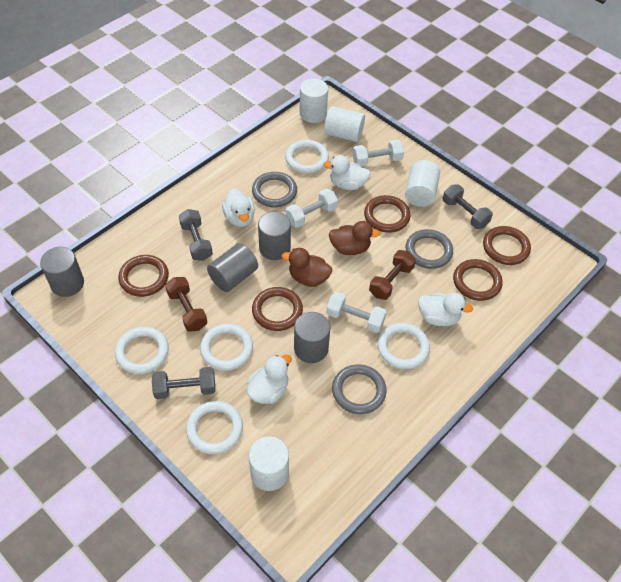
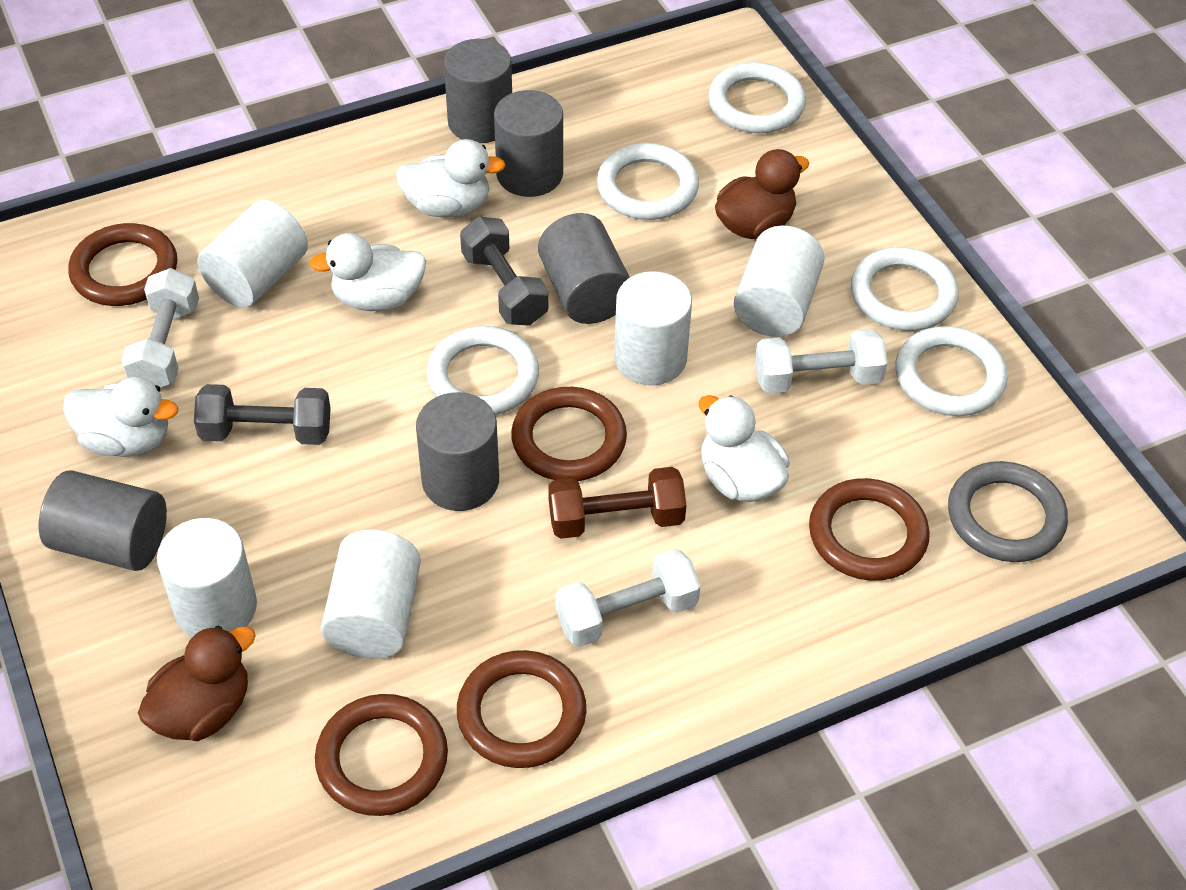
brown dumbbell: 2 -> 1
grey cylinder: 4 -> 5
grey dumbbell: 3 -> 2
grey ring: 3 -> 1
white cylinder: 4 -> 5

